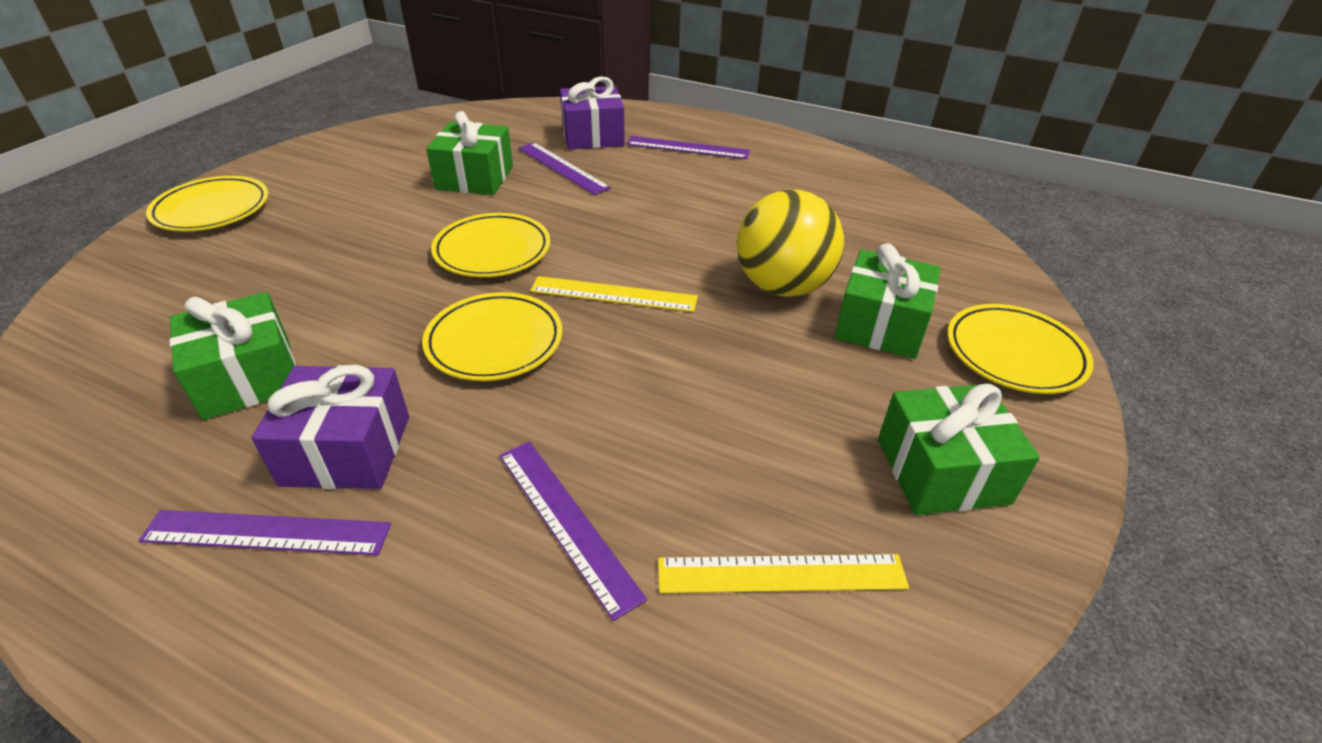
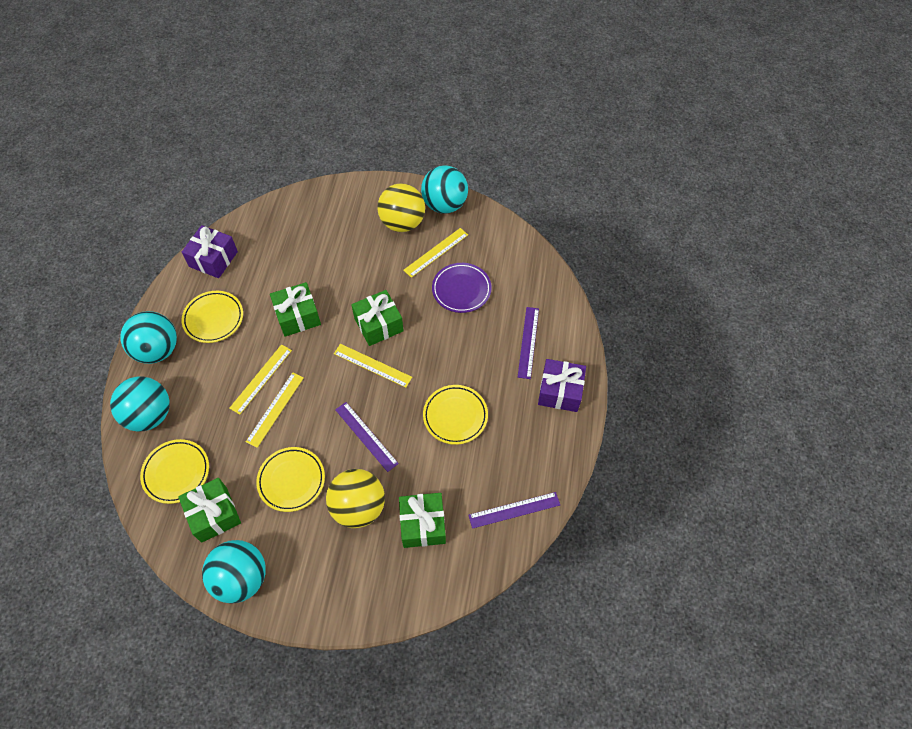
purple plate: 0 -> 1
purple ruler: 4 -> 3
turquoise ball: 0 -> 4
yellow ball: 1 -> 2
yellow ruler: 2 -> 4

